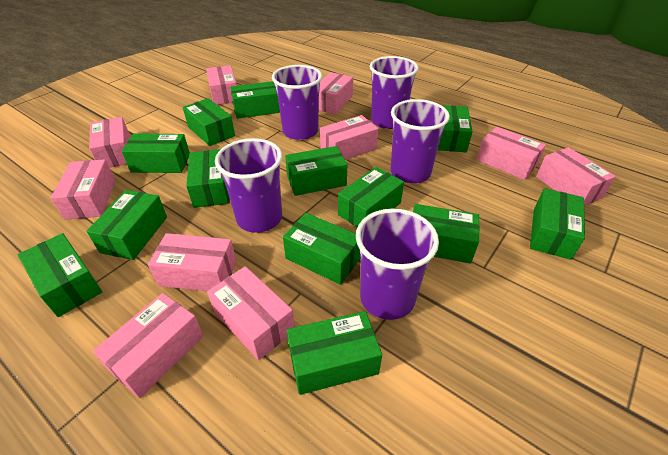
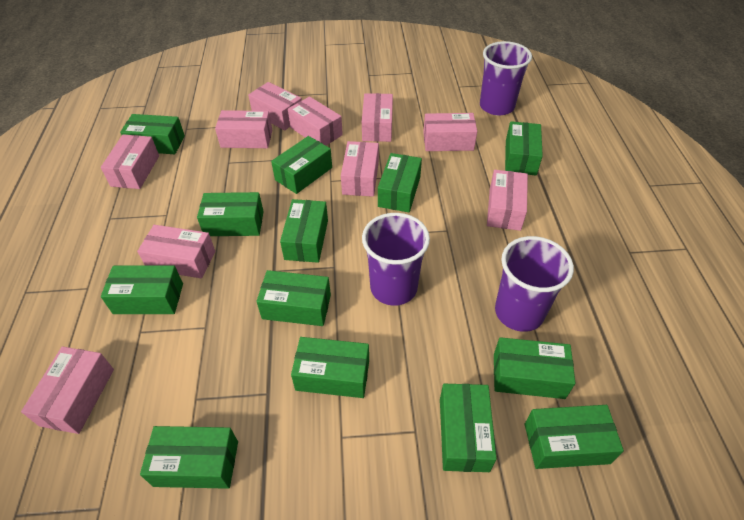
purple cup: 5 -> 3

